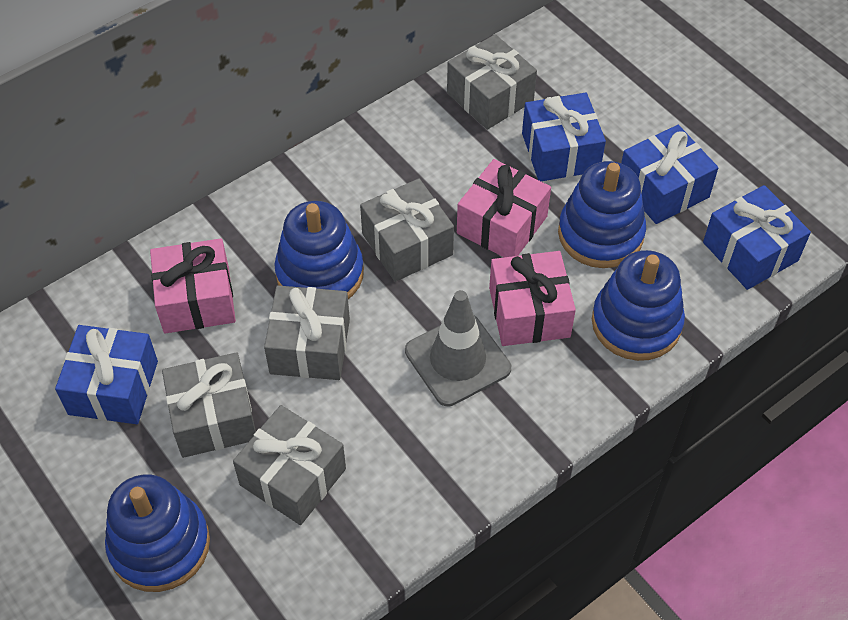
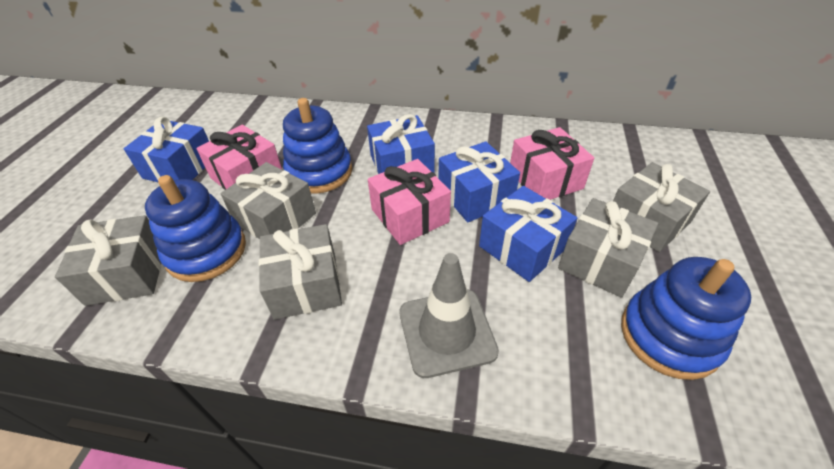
blue stacking toy: 4 -> 3

